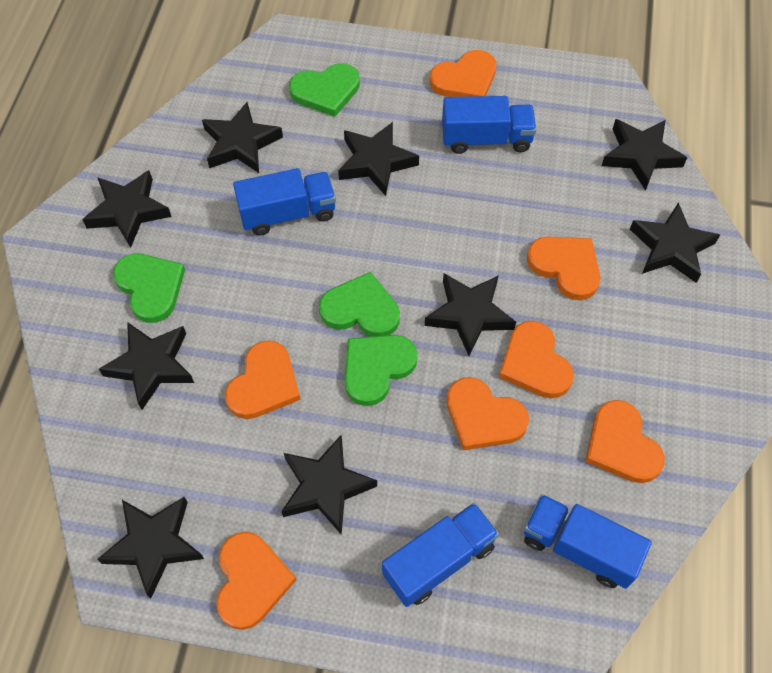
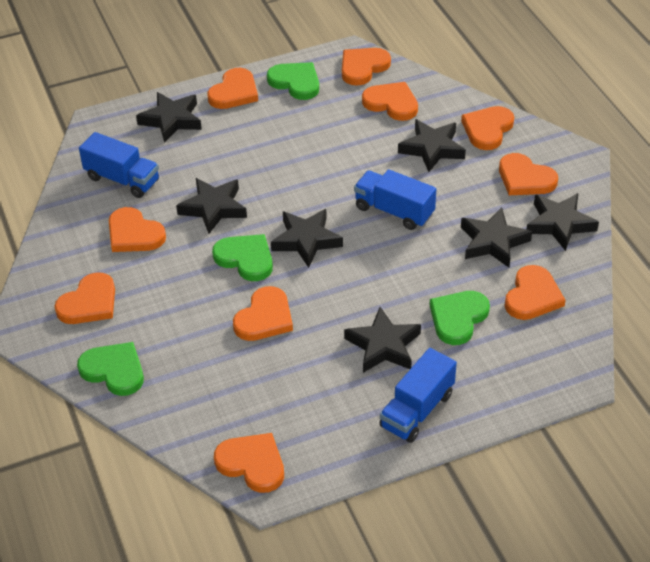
black star: 9 -> 7
blue truck: 4 -> 3
orange heart: 7 -> 10

